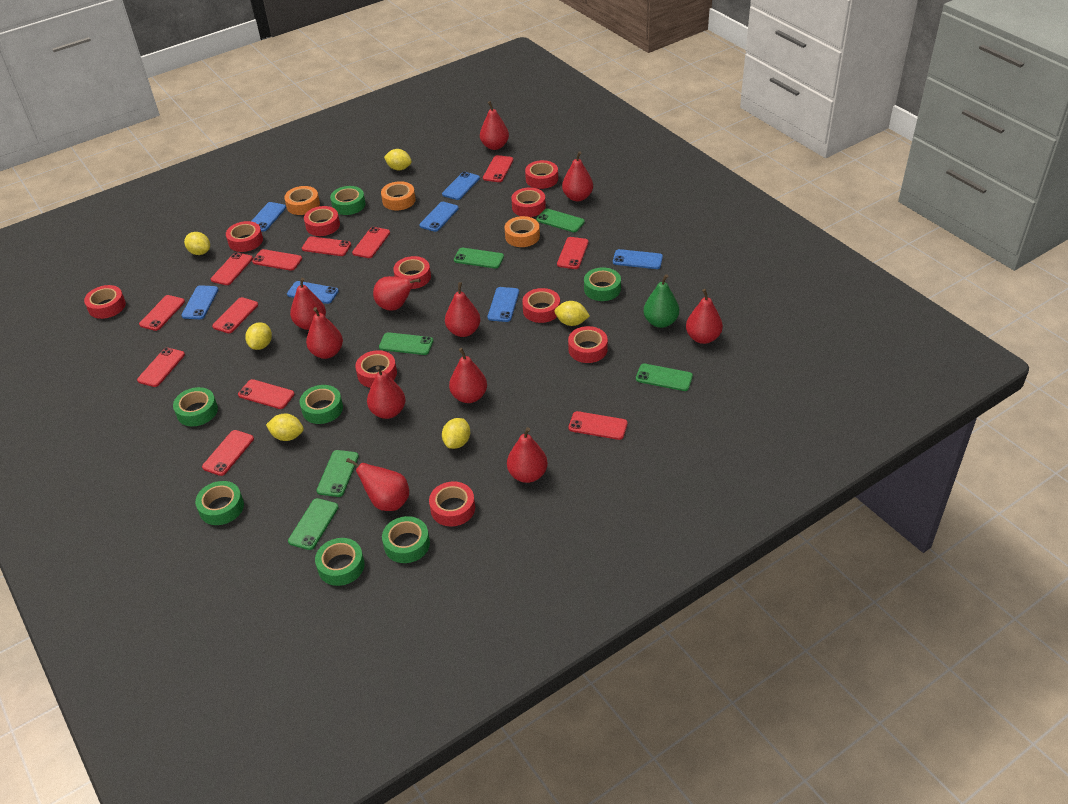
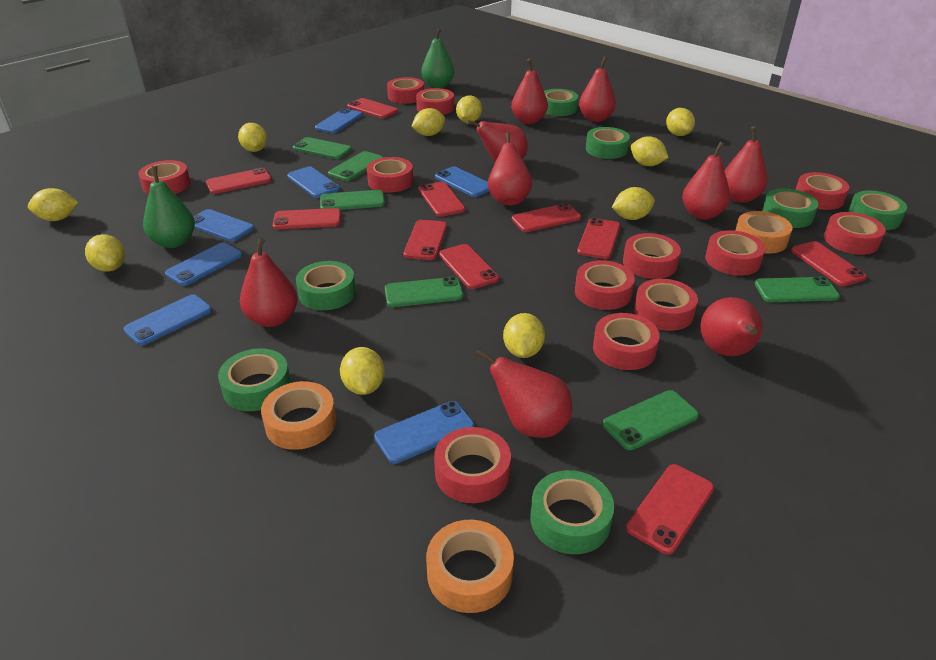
green pear: 1 -> 2
red pear: 11 -> 9
red phone: 12 -> 10
red tape: 10 -> 12
yellow lemon: 6 -> 10

